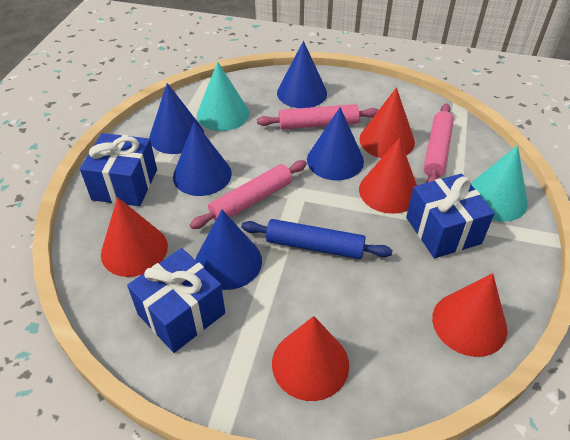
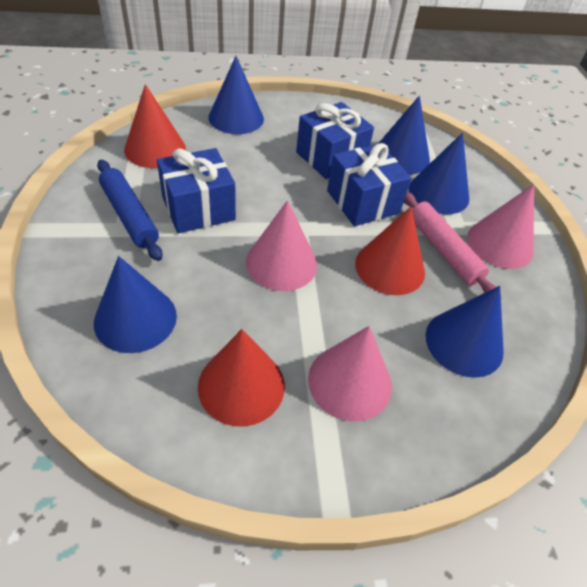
pink cone: 0 -> 3
pink rolling pin: 3 -> 1
red cone: 5 -> 3
turquoise cone: 2 -> 0

